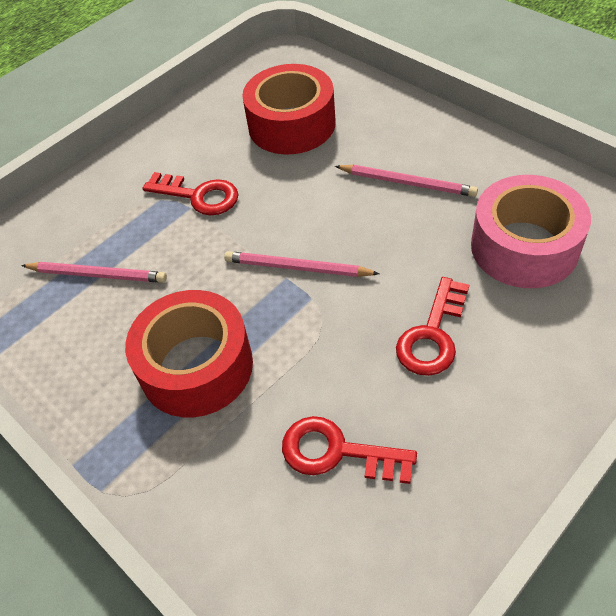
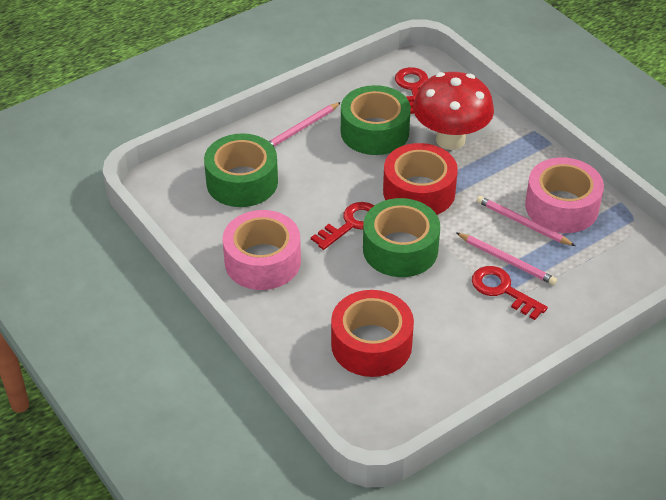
green tape: 0 -> 3
pink tape: 1 -> 2
red mushroom: 0 -> 1

